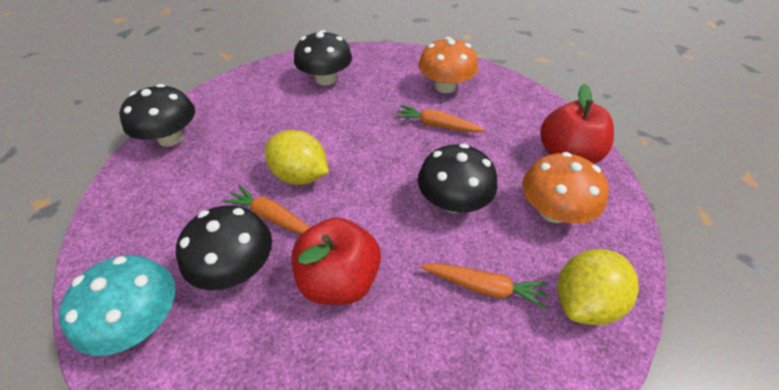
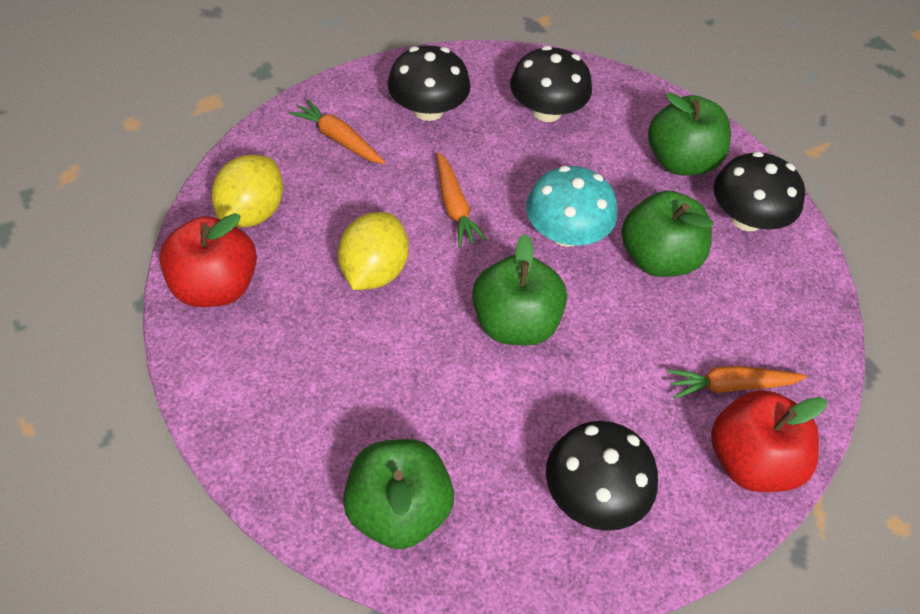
green apple: 0 -> 4
orange mushroom: 2 -> 0

